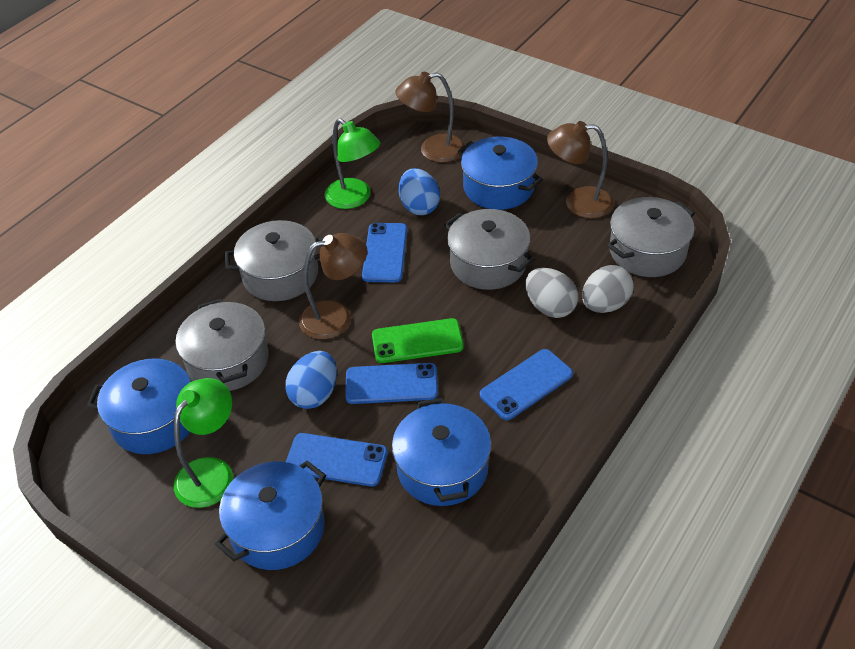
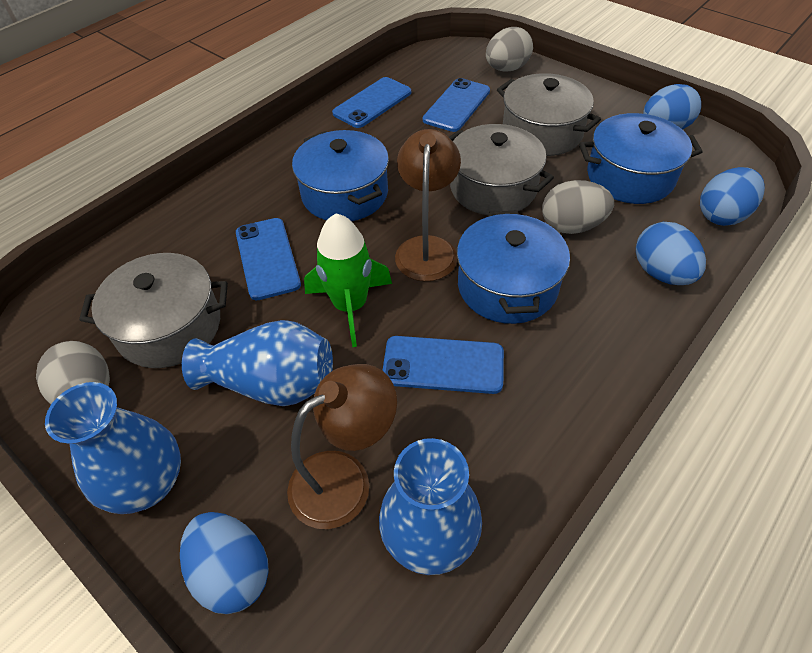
blue egg: 2 -> 4
blue pot: 4 -> 3
blue vase: 0 -> 3
brown lamp: 3 -> 2
green lamp: 2 -> 0
green phone: 1 -> 0
green rocket: 0 -> 1
grey egg: 2 -> 3
grey pot: 4 -> 3

